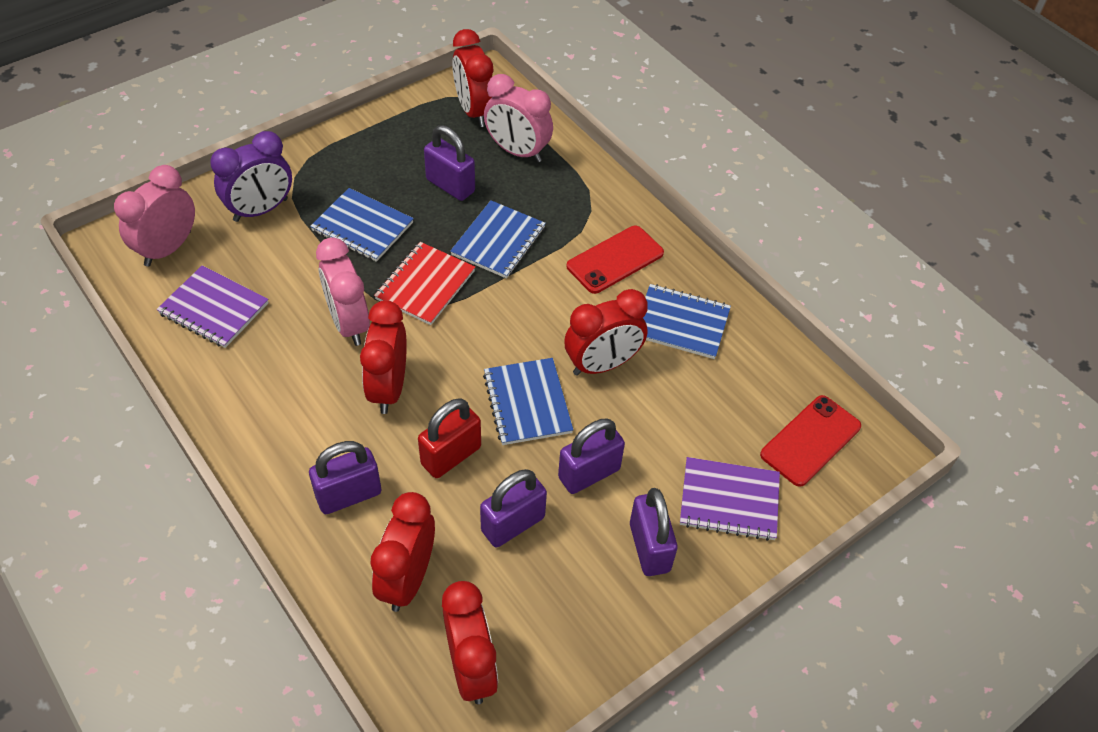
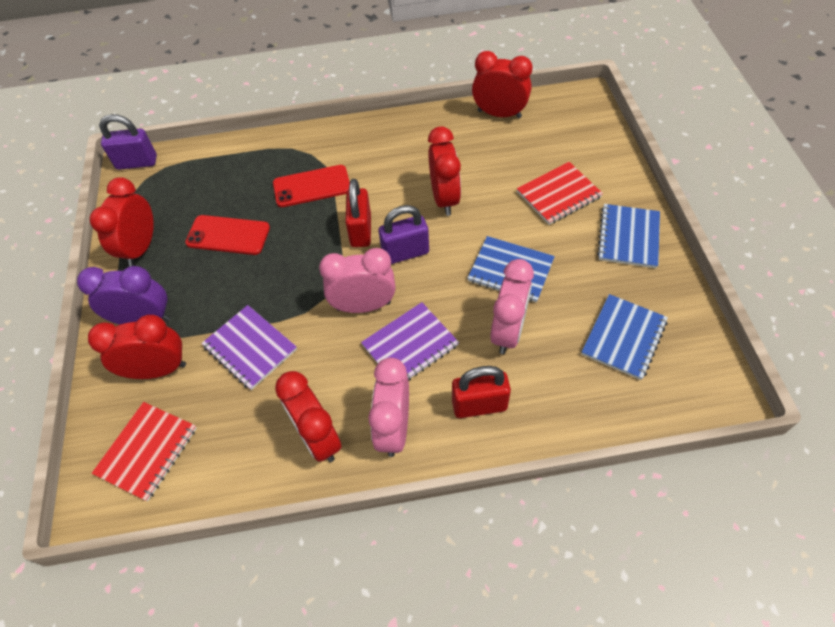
blue notebook: 4 -> 3
purple padlock: 5 -> 2
red notebook: 1 -> 2
red padlock: 1 -> 2

